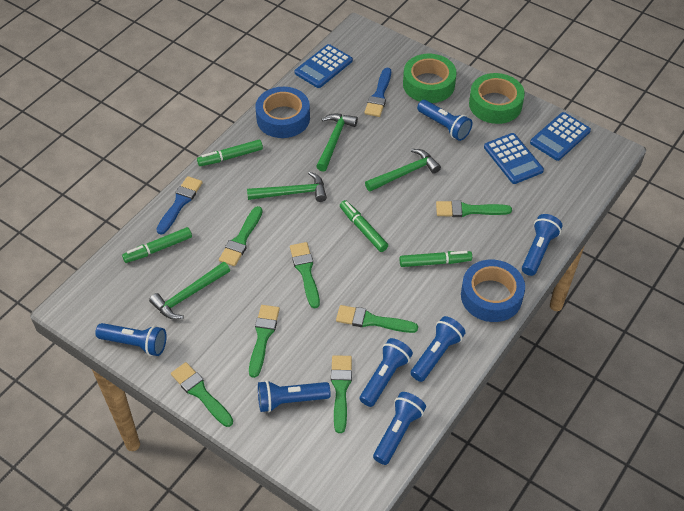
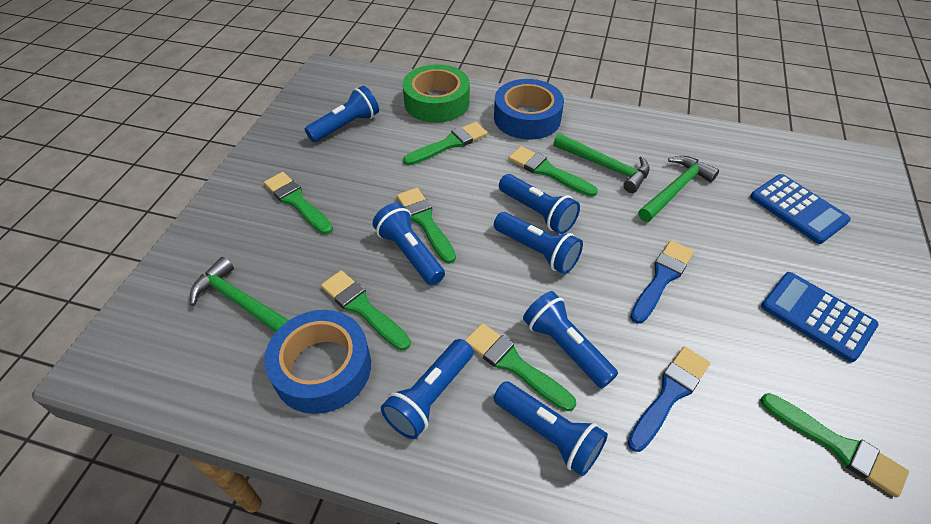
blue calculator: 3 -> 2
green hammer: 4 -> 3
green marker: 4 -> 0
green tape: 2 -> 1

